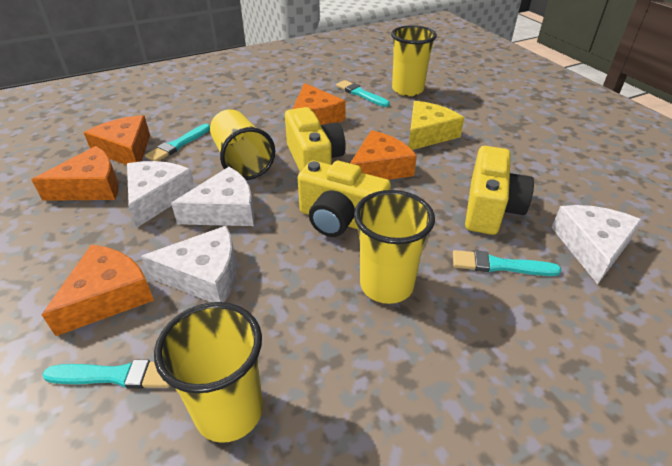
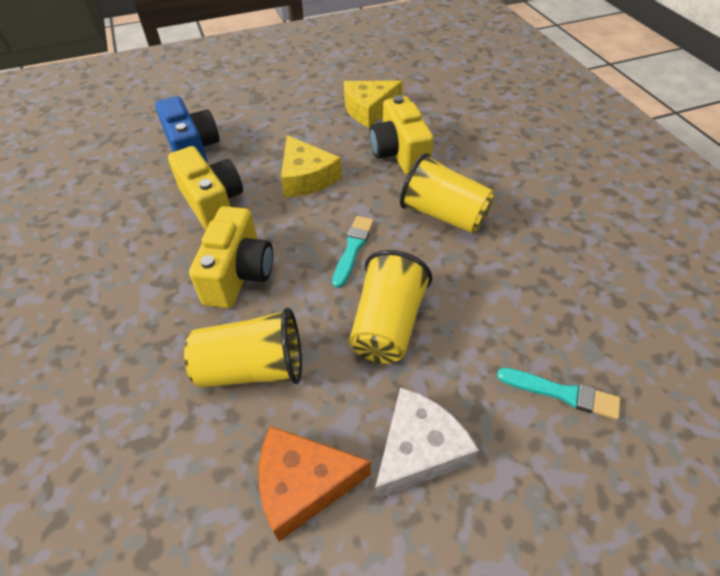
blue camera: 0 -> 1
orange cheese: 5 -> 1
turquoise brush: 4 -> 2
white cheese: 4 -> 1
yellow cheese: 1 -> 2
yellow cup: 4 -> 3

